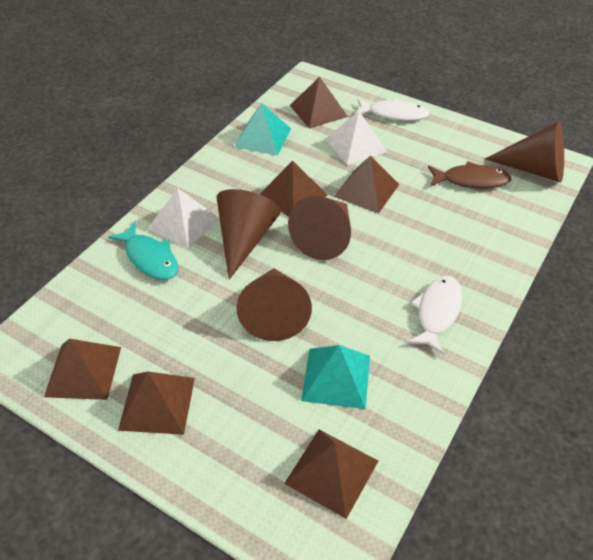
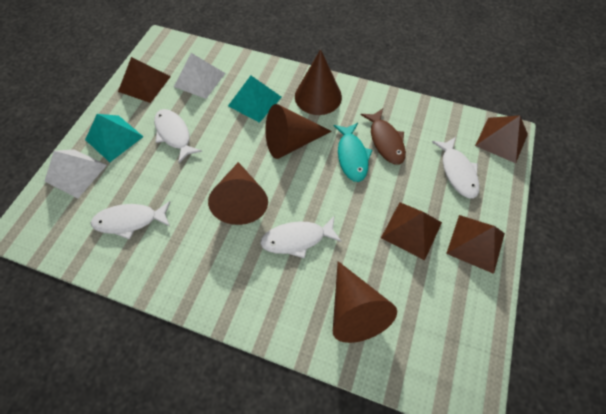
brown pyramid: 6 -> 4
white fish: 2 -> 4

